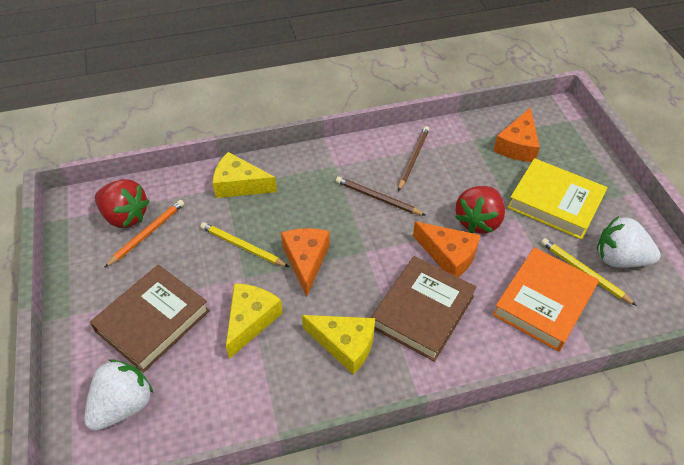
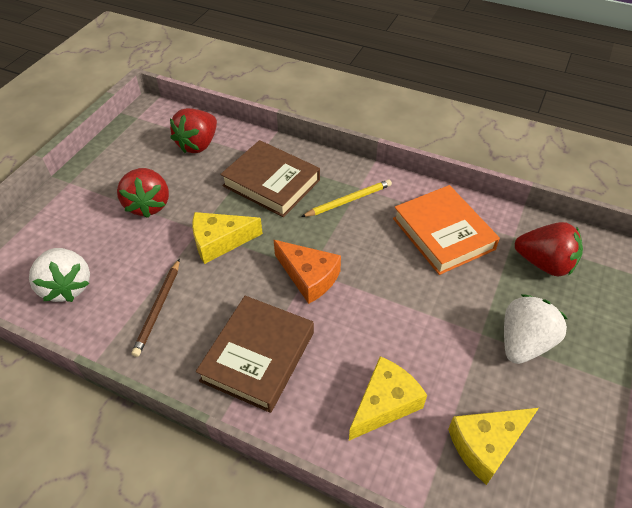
brown pencil: 2 -> 1
orange cheese: 3 -> 1
orange pencil: 1 -> 0
red strawberry: 2 -> 3
yellow book: 1 -> 0
yellow pencil: 2 -> 1

